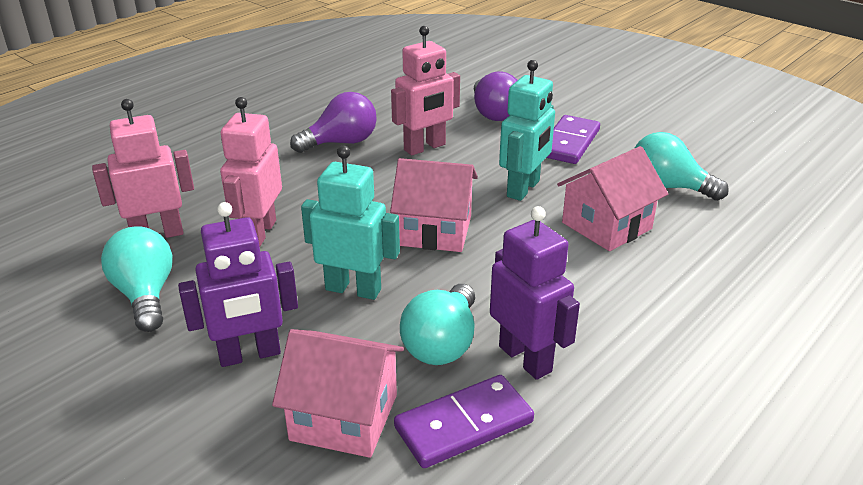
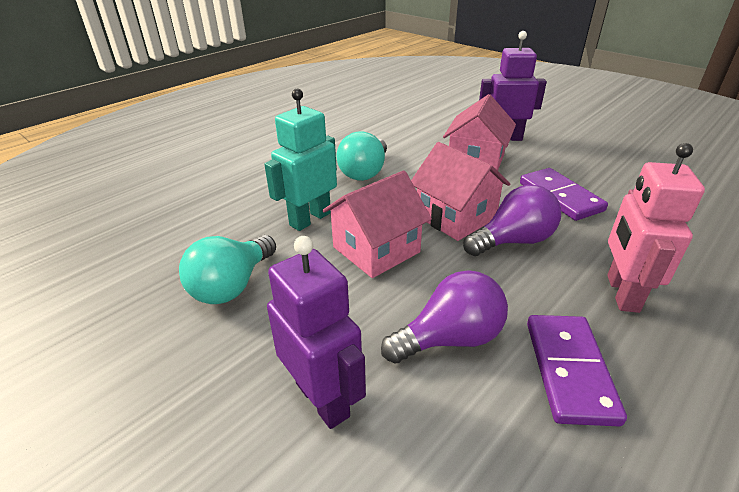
pink robot: 3 -> 1
turquoise light bulb: 3 -> 2
turquoise robot: 2 -> 1

